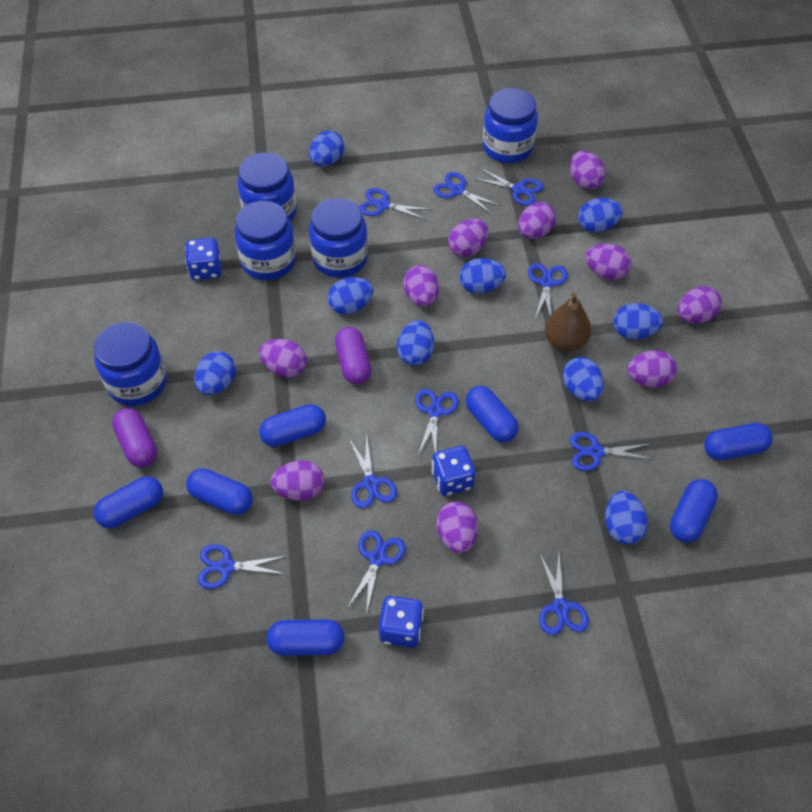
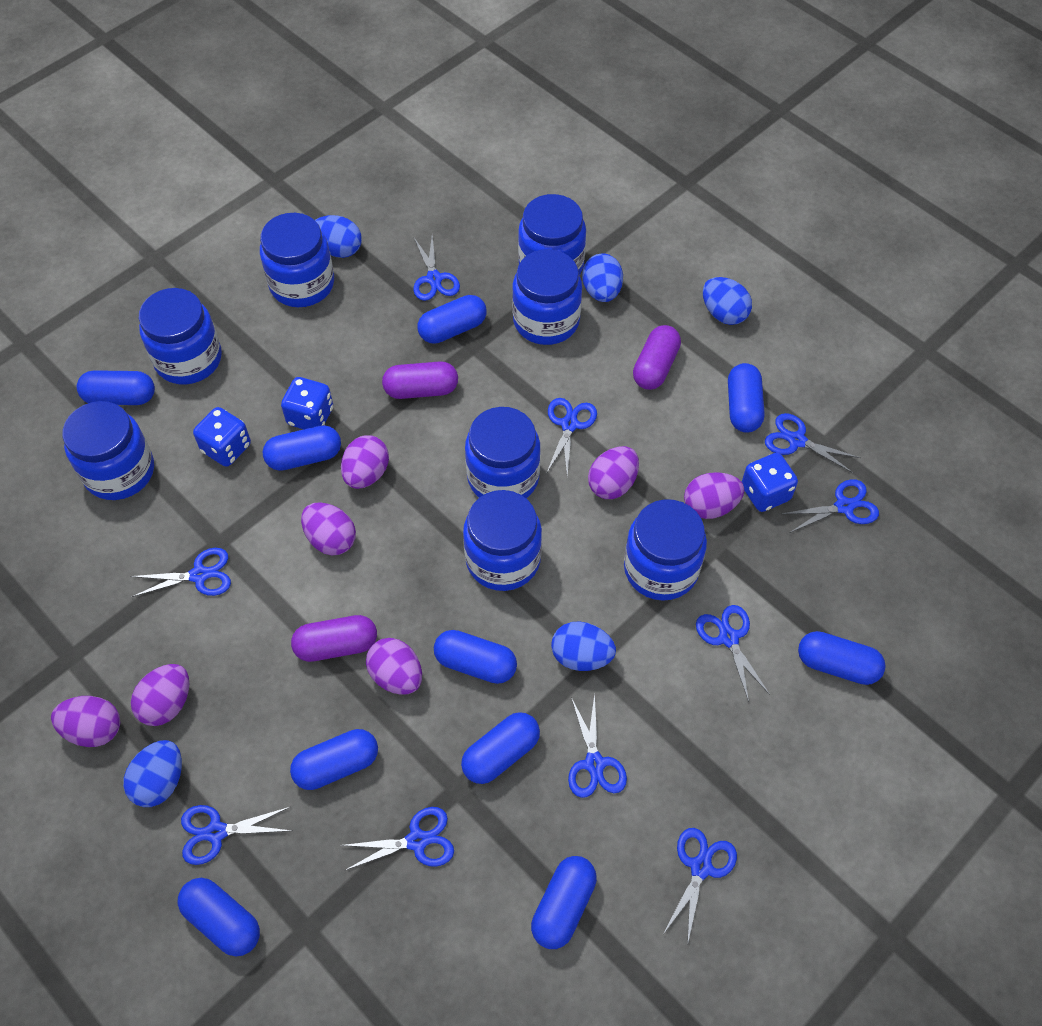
blue capsule: 7 -> 10
blue egg: 9 -> 5
blue jar: 5 -> 8
brown pear: 1 -> 0
purple capsule: 2 -> 3
purple egg: 10 -> 7

